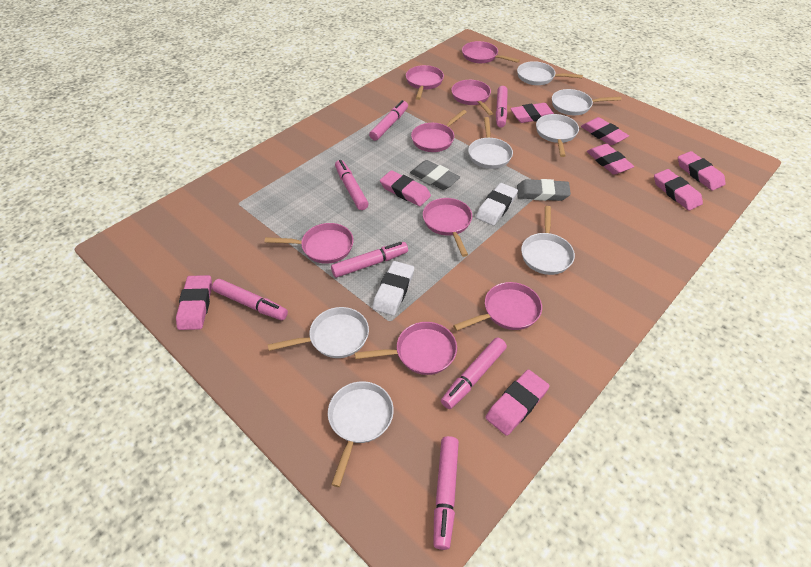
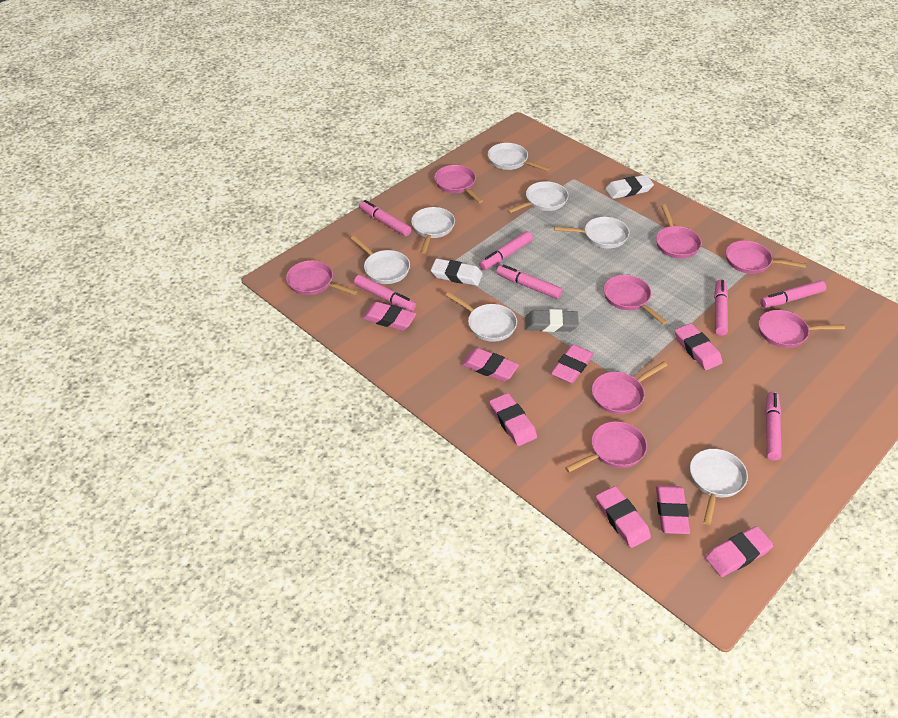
grey eraser: 2 -> 1

